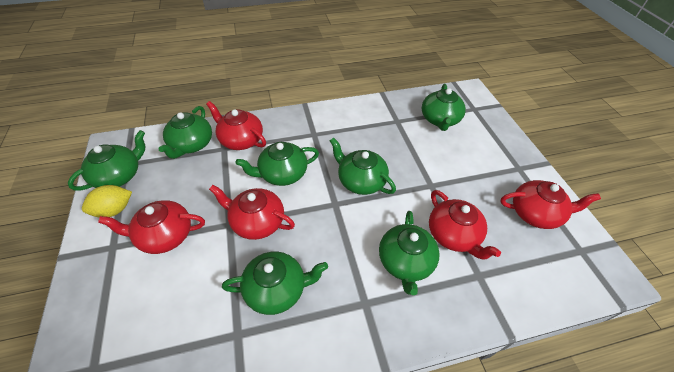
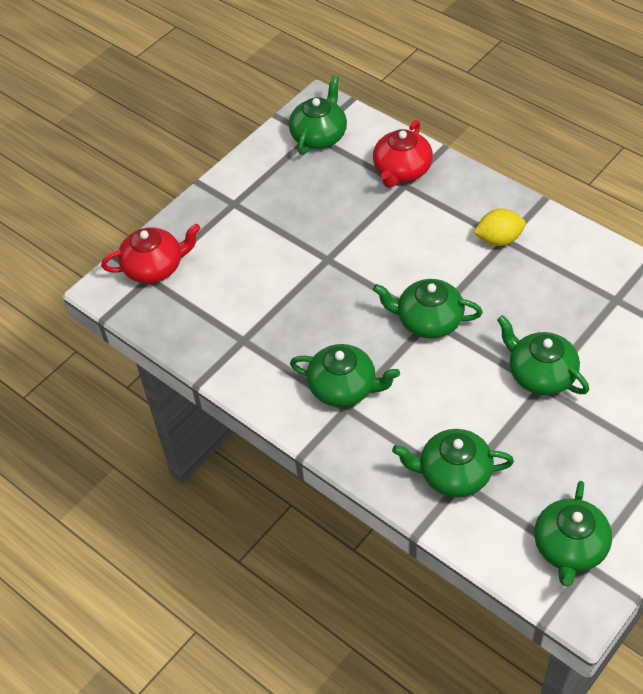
green teapot: 7 -> 6
red teapot: 5 -> 2

